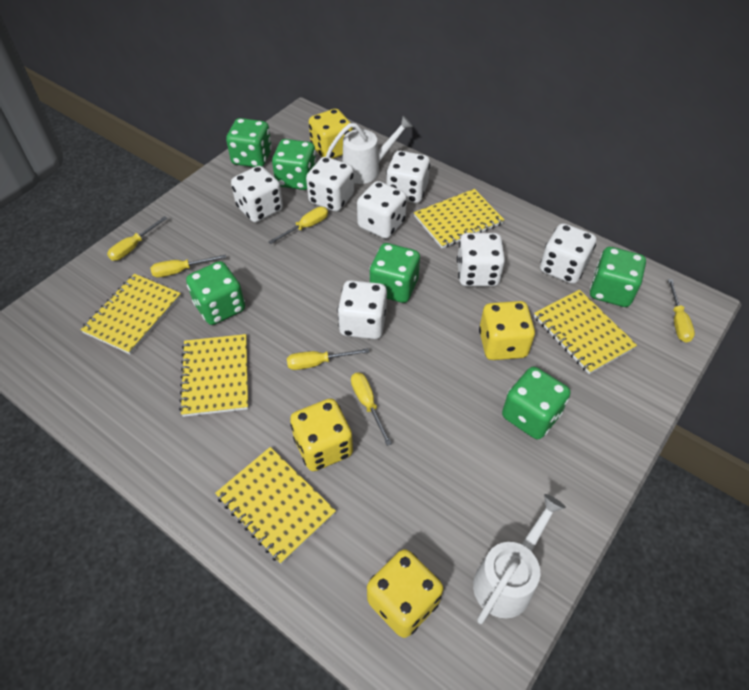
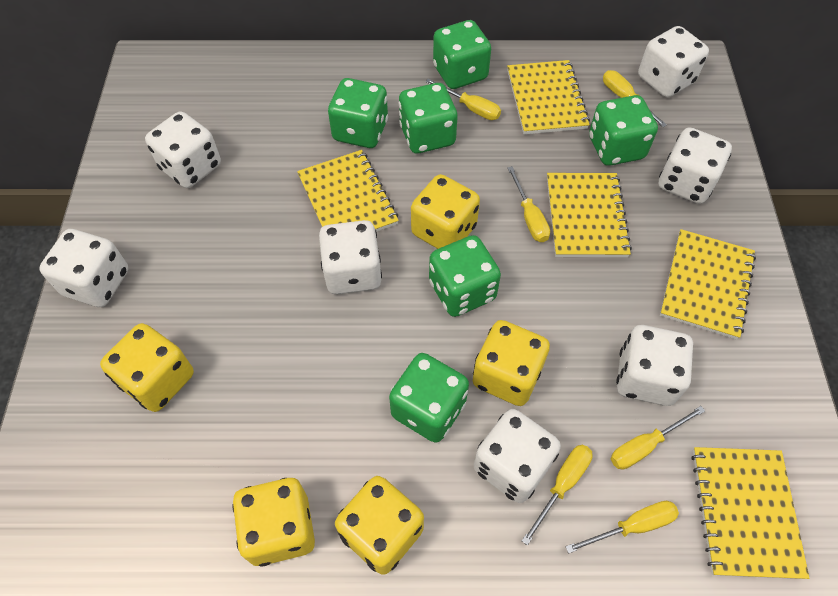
white watering can: 2 -> 0
yellow dice: 4 -> 5

